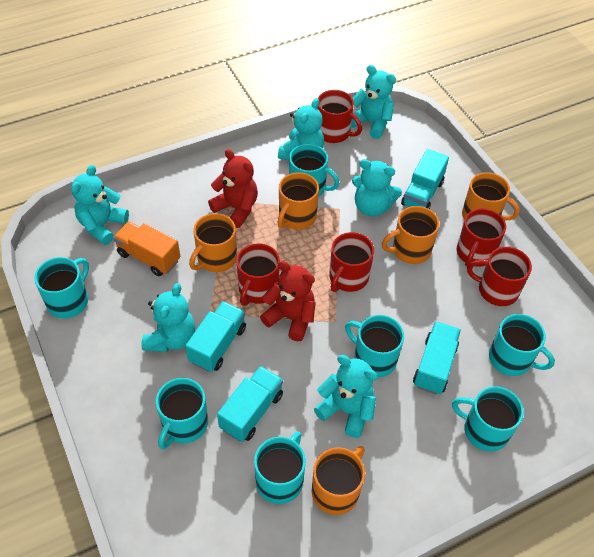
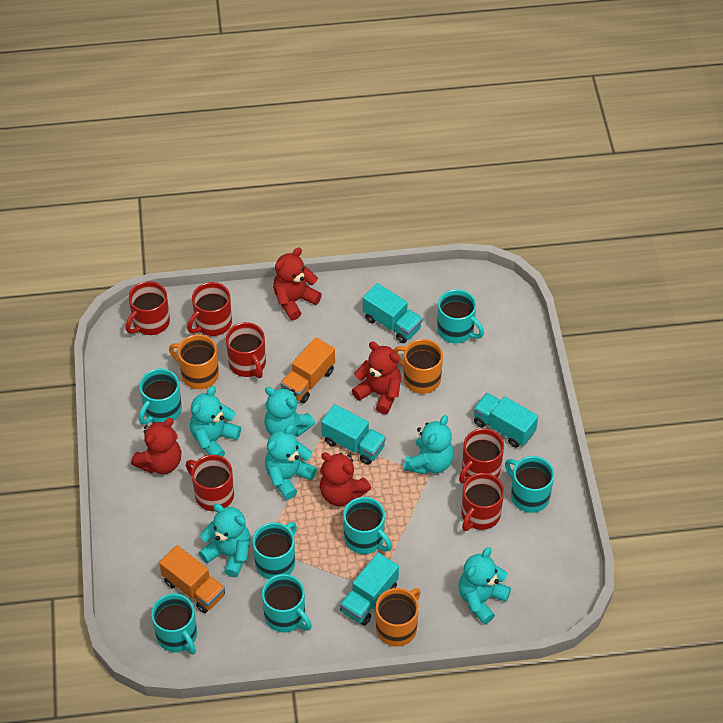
orange mug: 5 -> 3
orange truck: 1 -> 2
red mug: 5 -> 6
red teddy bear: 2 -> 4

